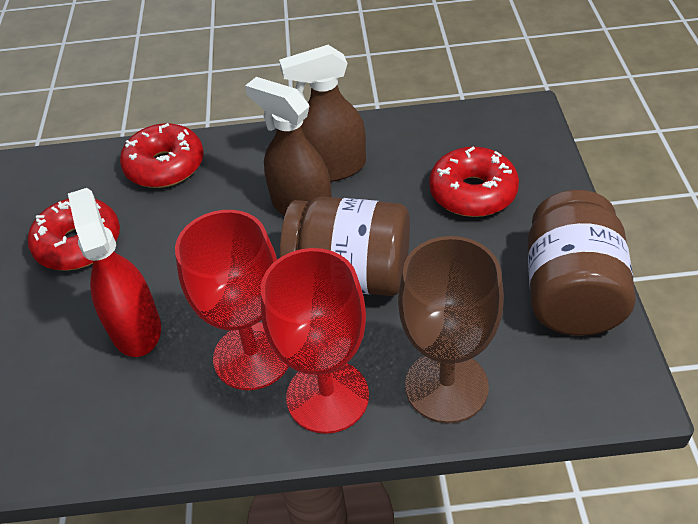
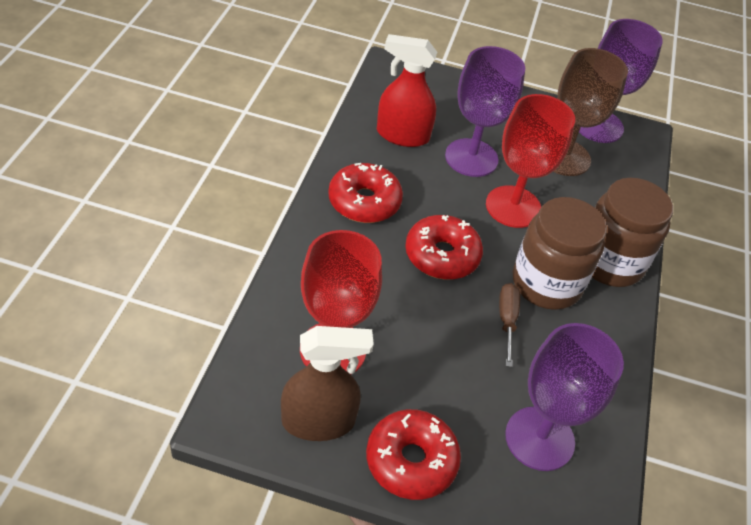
brown screwdriver: 0 -> 1
brown spray bottle: 2 -> 1
purple goblet: 0 -> 3

